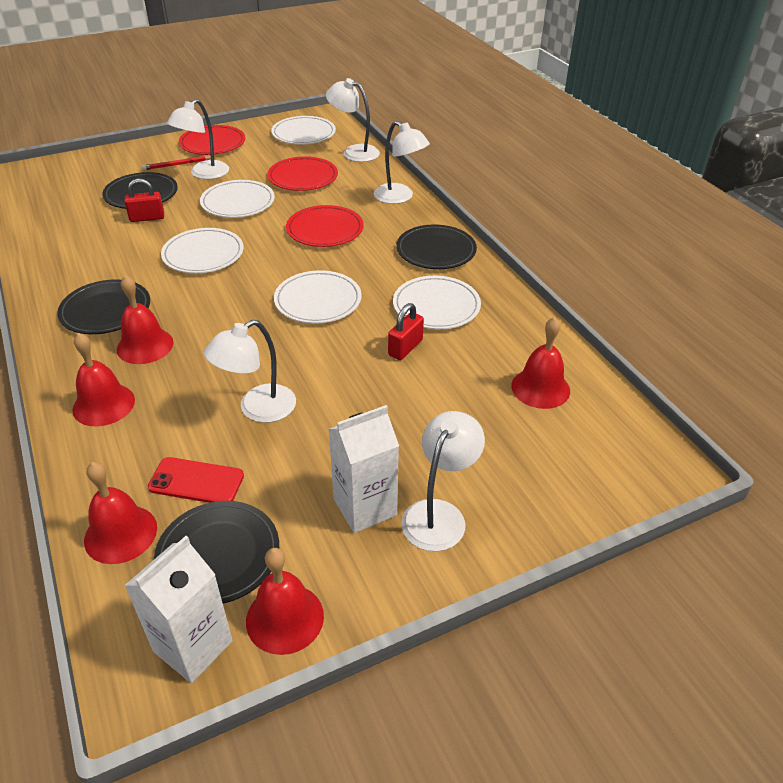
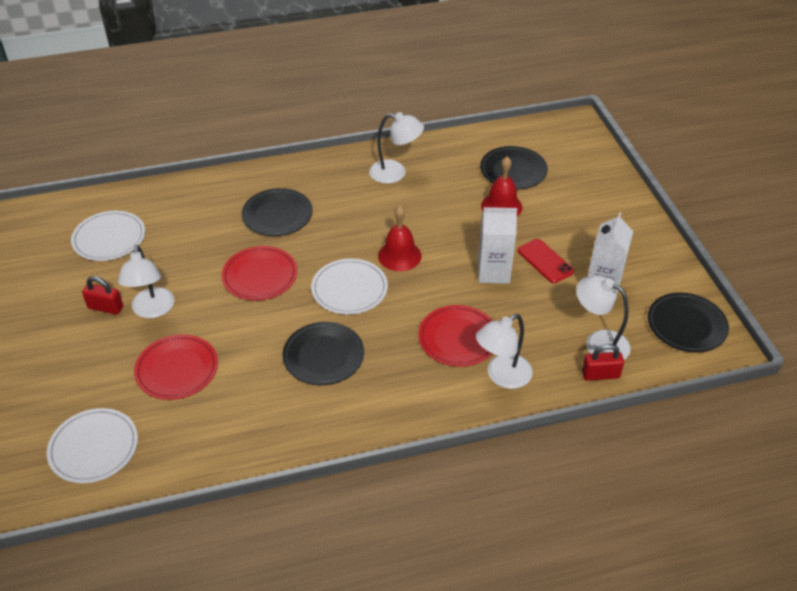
red bell: 5 -> 2
red pencil: 1 -> 0
white lamp: 5 -> 4
white plate: 5 -> 3

